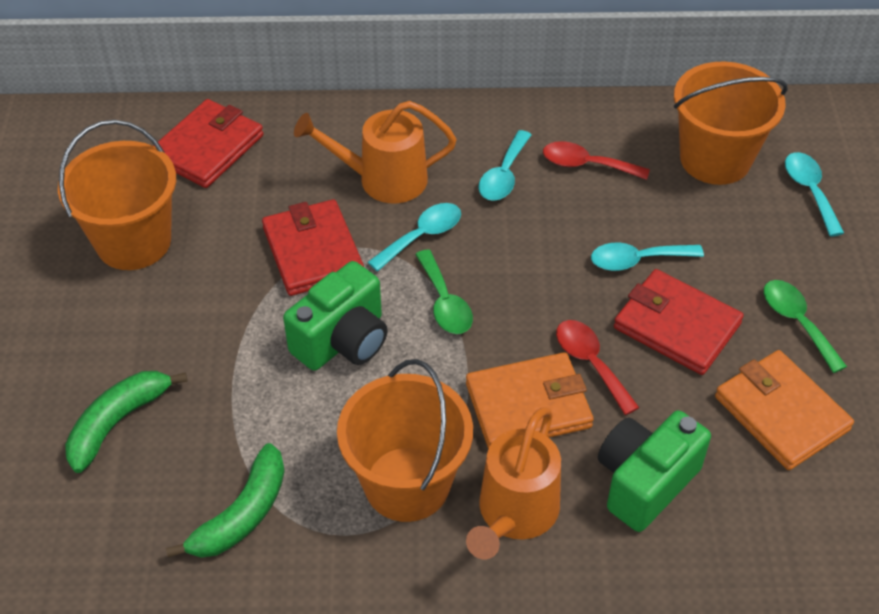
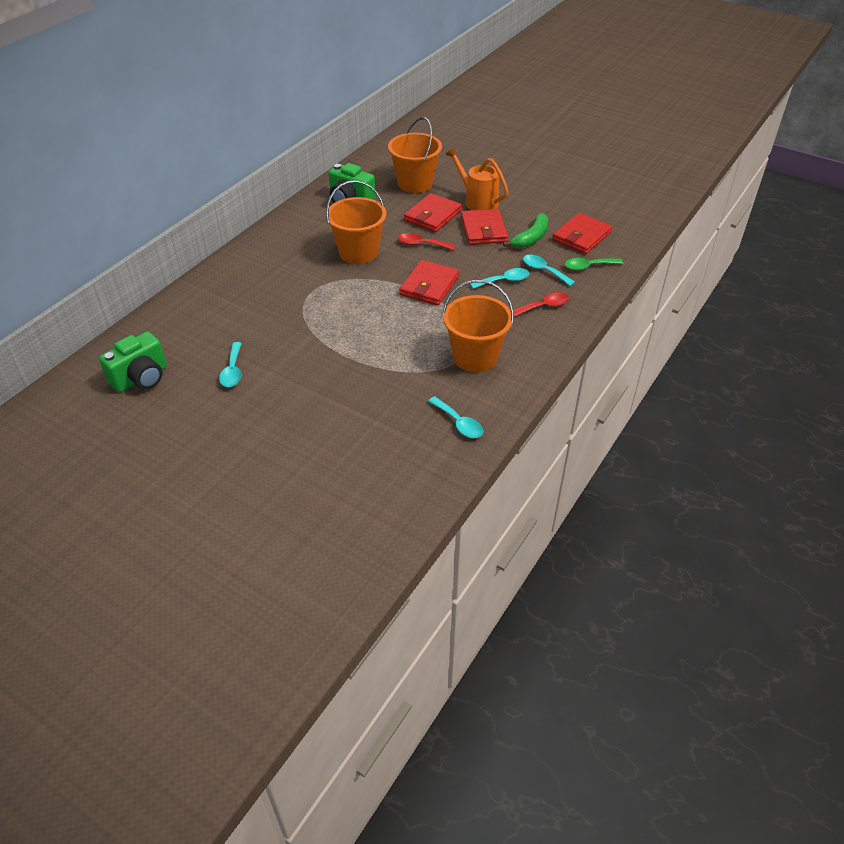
green banana: 2 -> 1
green spoon: 2 -> 1
orange wallet: 2 -> 0
orange watering can: 2 -> 1
red wallet: 3 -> 4

